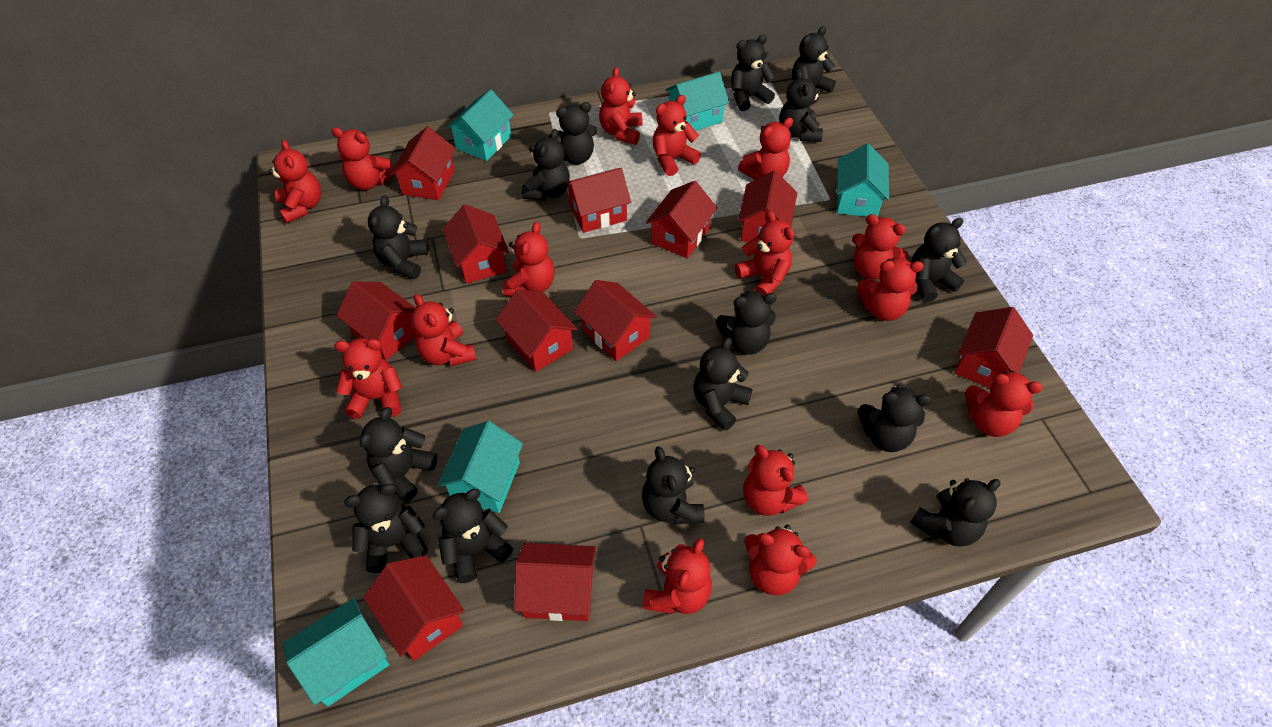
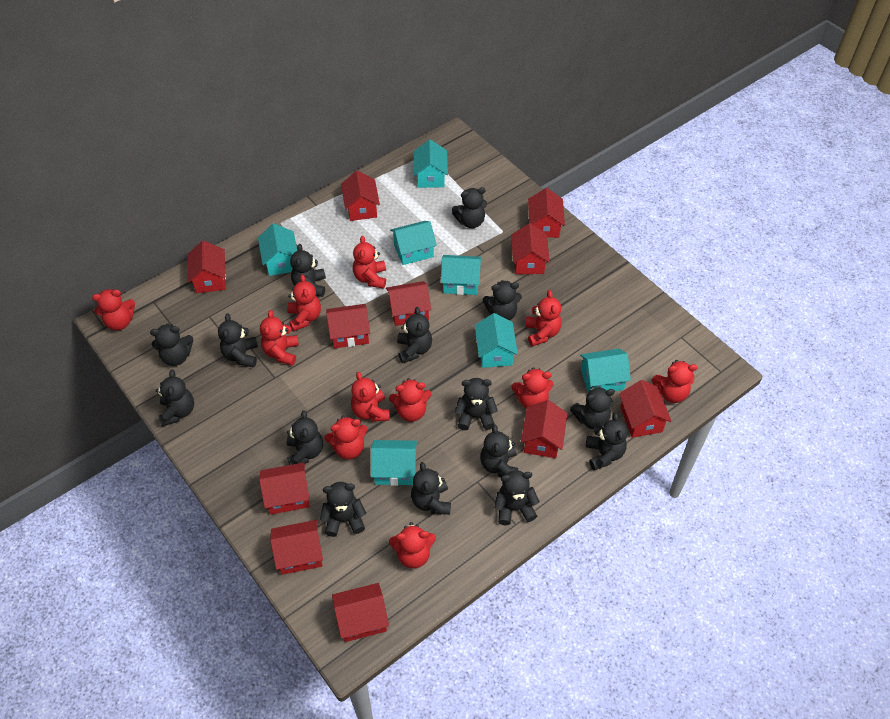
red teddy bear: 15 -> 11
turquoise house: 5 -> 7

